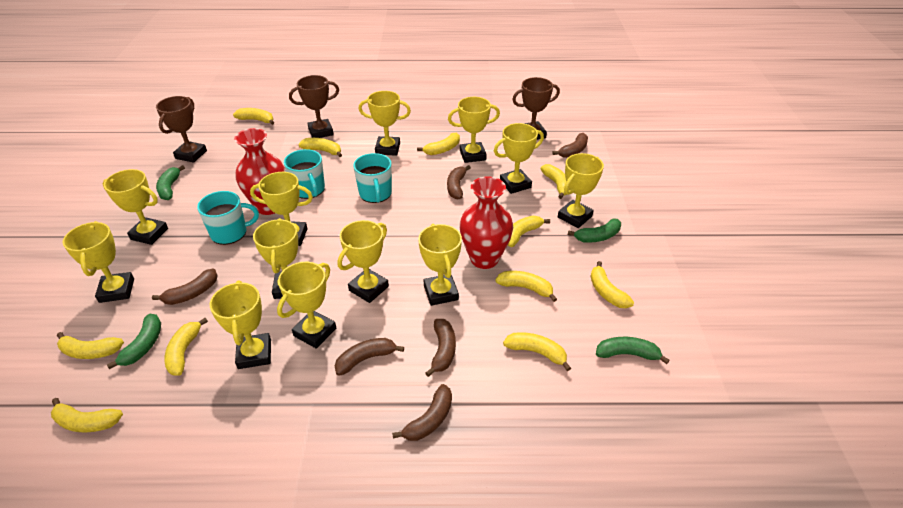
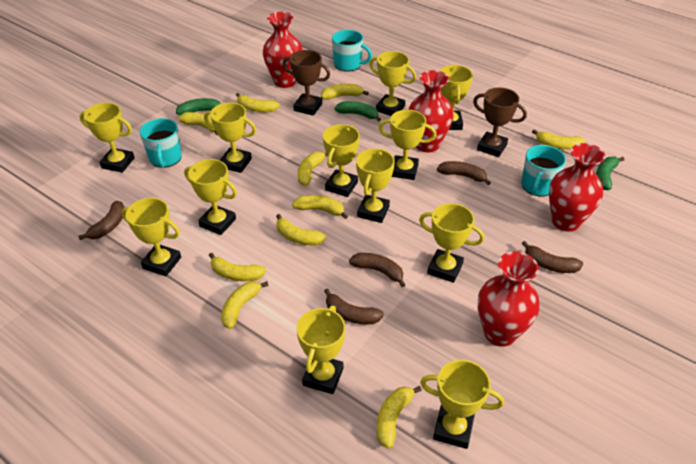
brown banana: 6 -> 5
brown trophy: 3 -> 2
green banana: 4 -> 3
red vase: 2 -> 4
yellow banana: 11 -> 10

